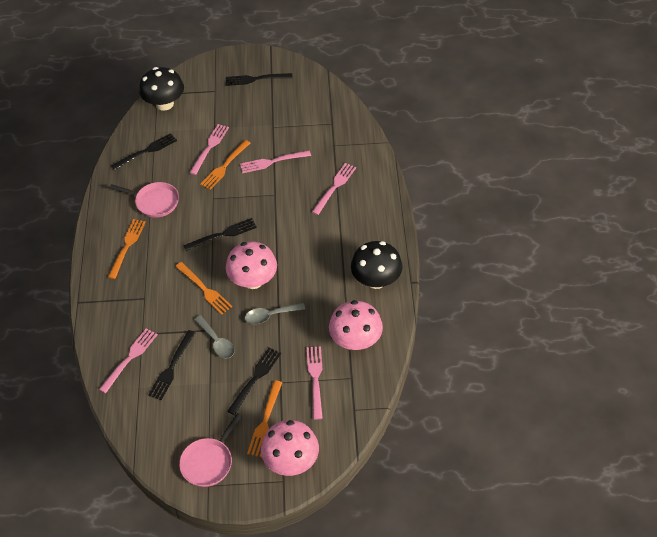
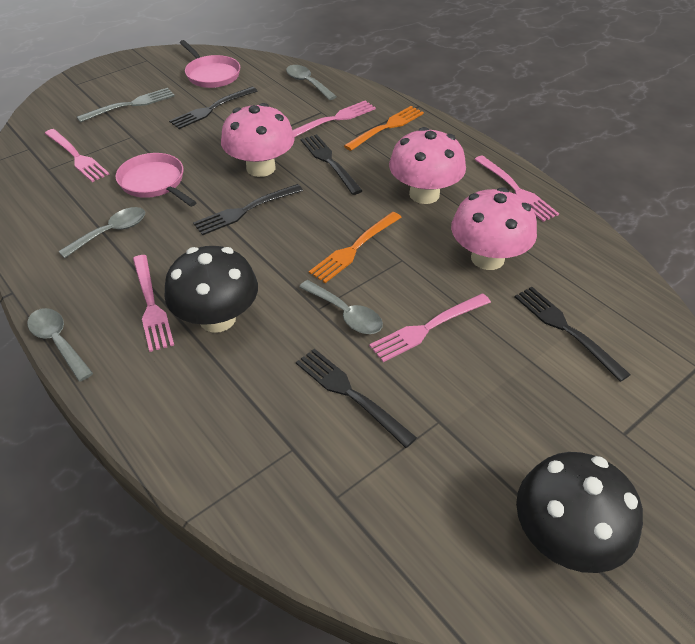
grey fork: 0 -> 1
grey spoon: 2 -> 4
orange fork: 4 -> 2

